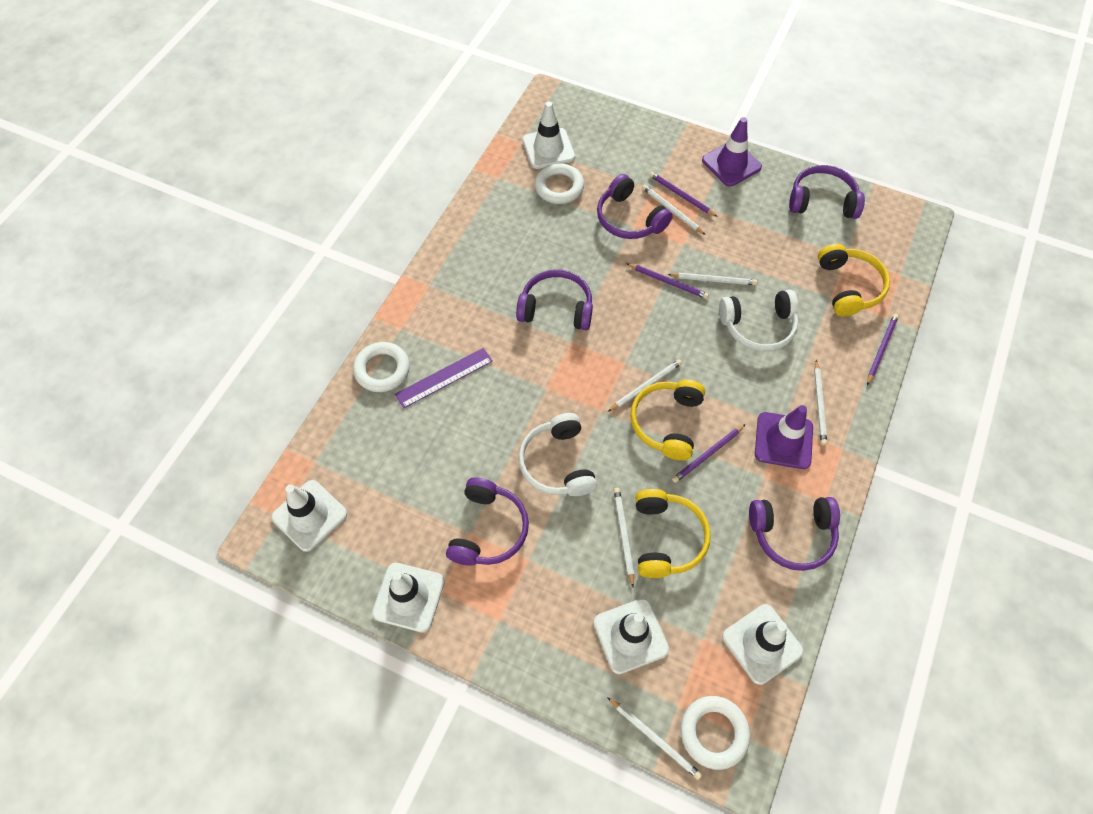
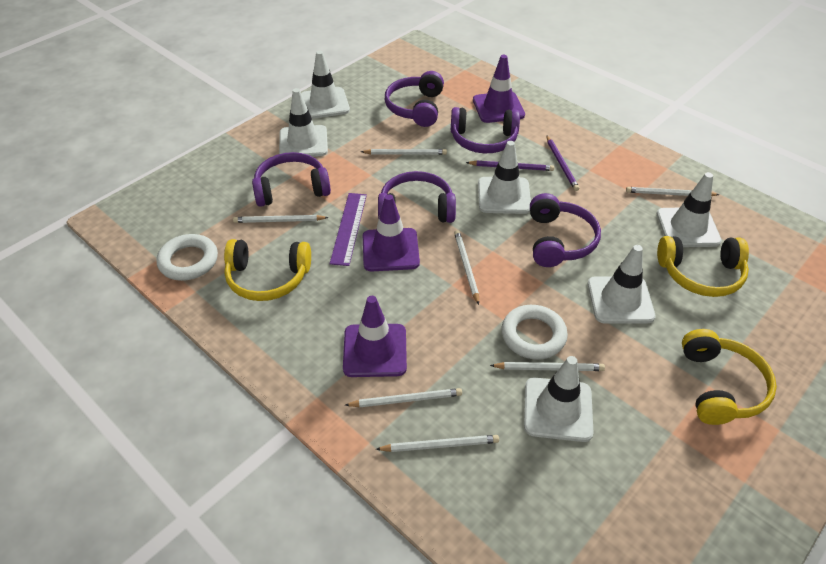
purple pencil: 4 -> 2
purple traffic cone: 2 -> 3
white headphones: 2 -> 0
white pencil: 6 -> 7
white ring: 3 -> 2
white traffic cone: 5 -> 6

